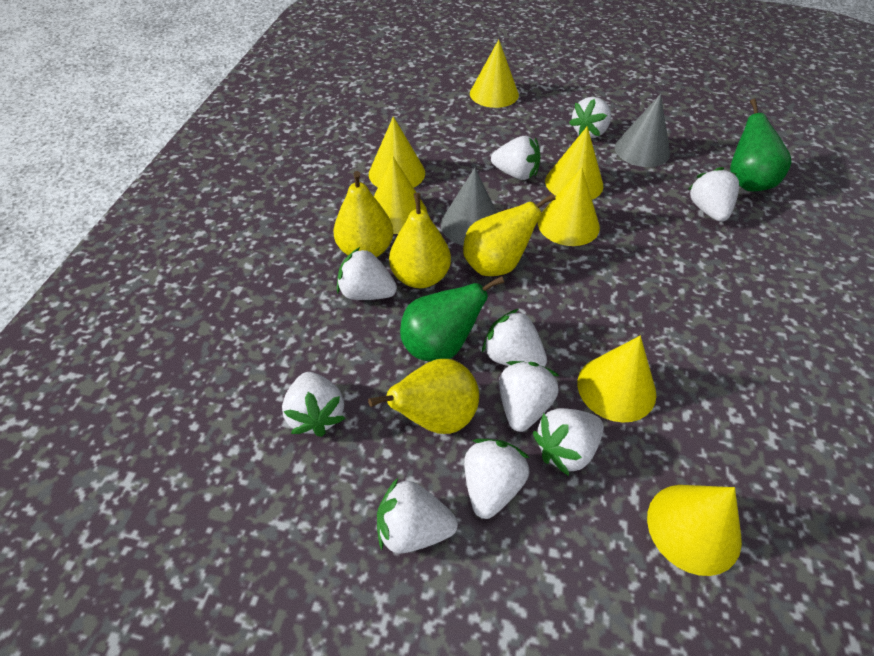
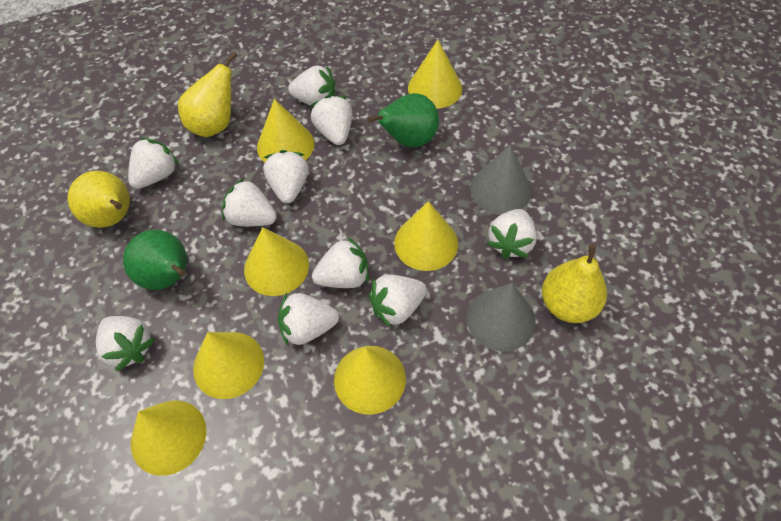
yellow pear: 4 -> 3

